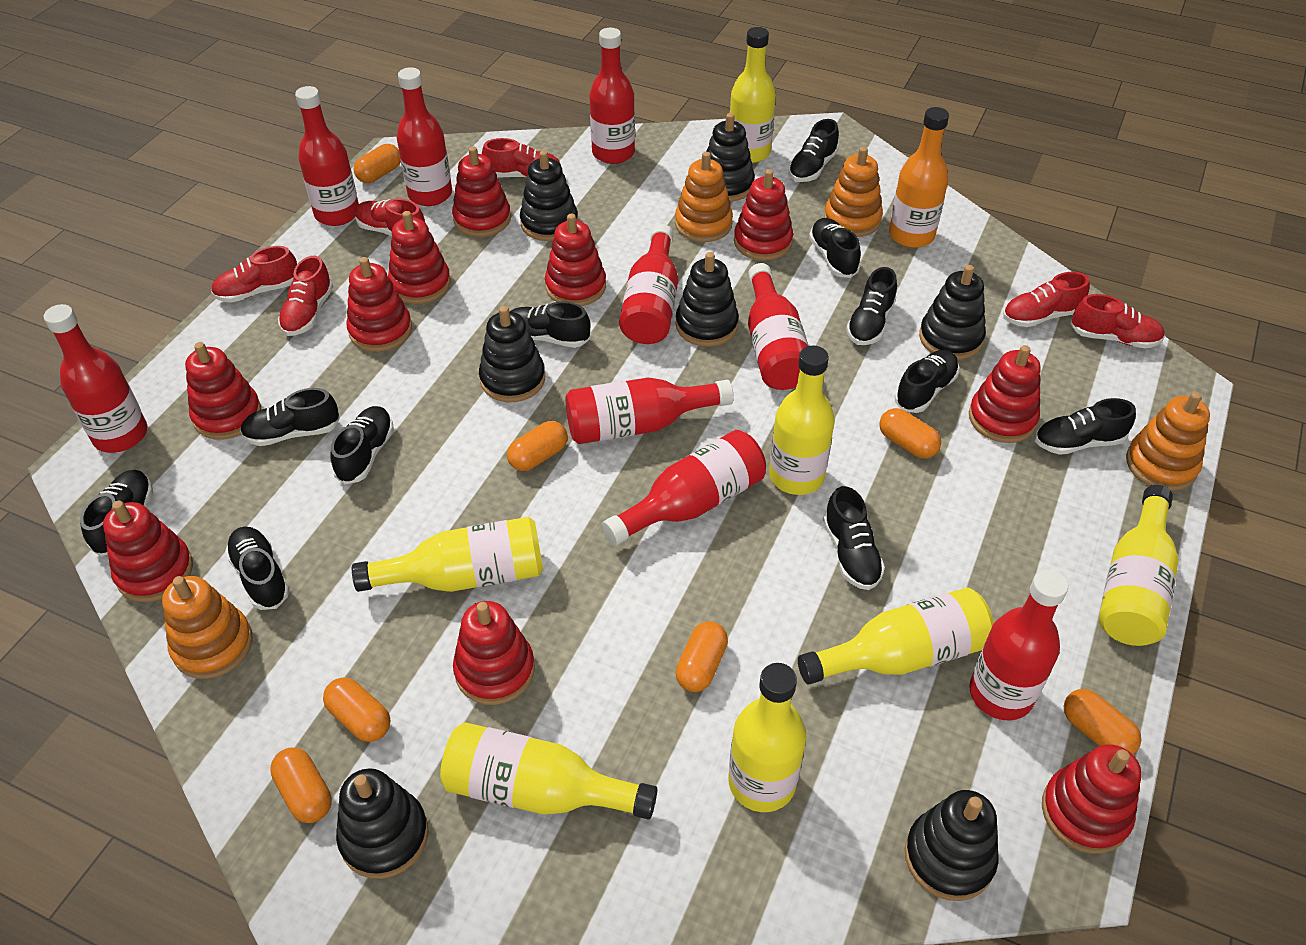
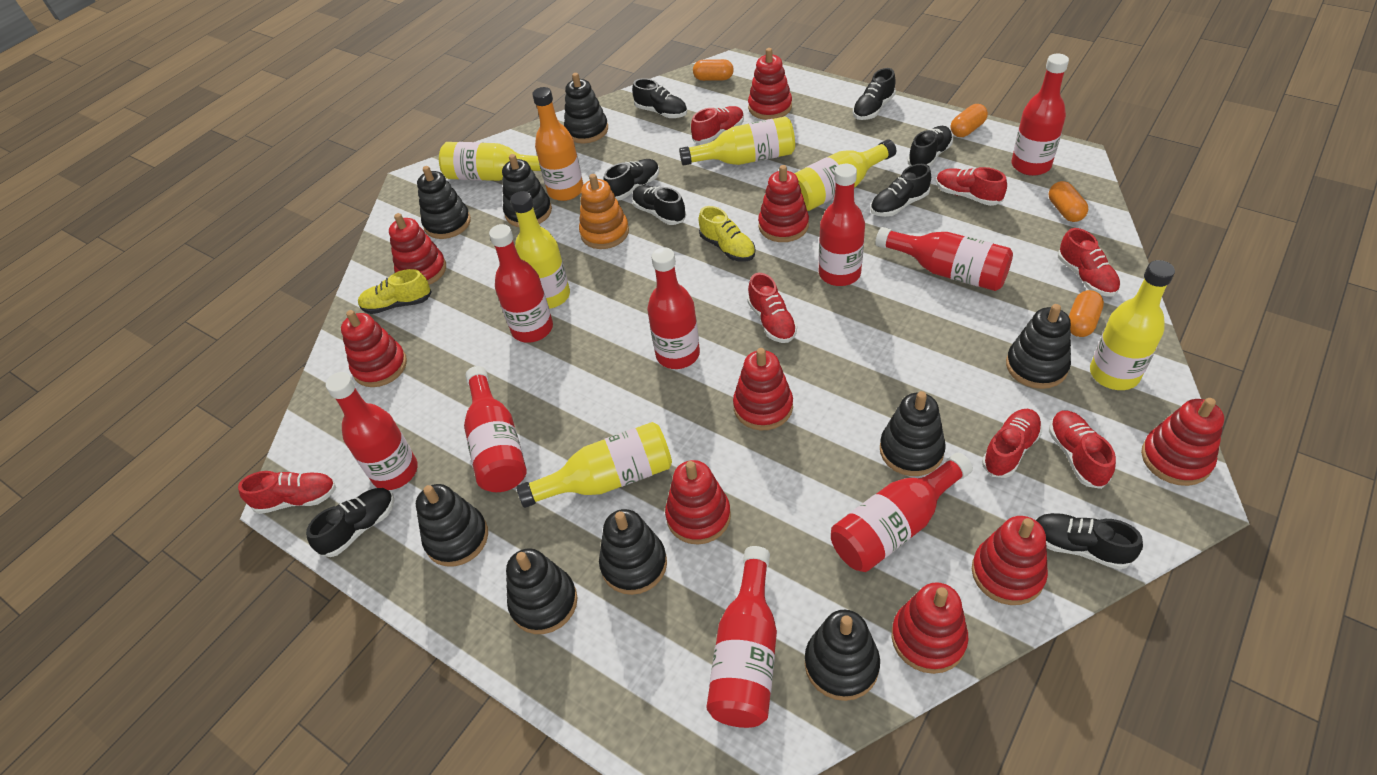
black shoe: 11 -> 8
black stacking toy: 7 -> 9
orange capsule: 7 -> 4
orange stacking toy: 4 -> 1
red shoe: 6 -> 7
red stacking toy: 10 -> 9
yellow bottle: 7 -> 6
yellow shoe: 0 -> 2

